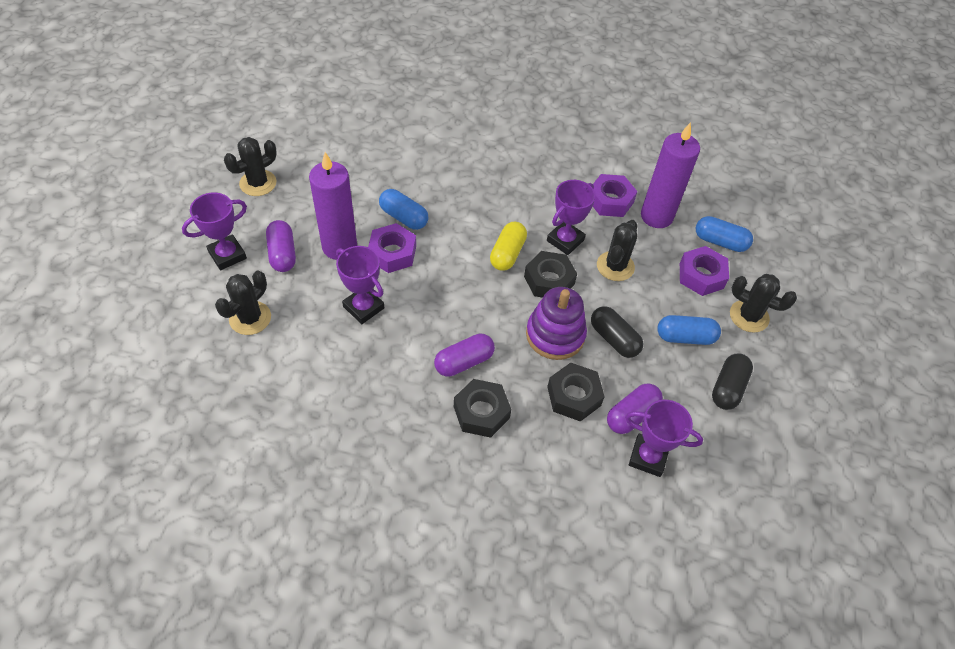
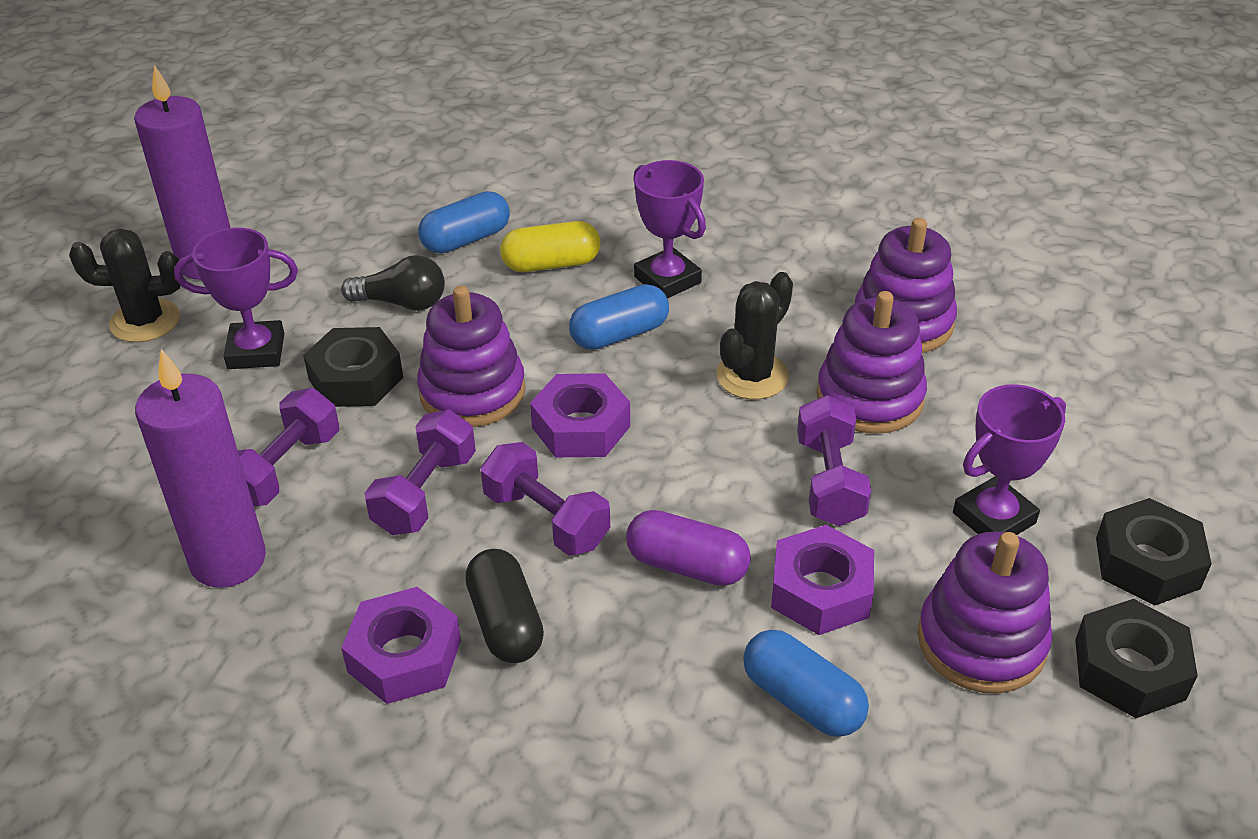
black cactus: 4 -> 2
black capsule: 2 -> 1
black light bulb: 0 -> 1
purple capsule: 3 -> 1
purple dumbbell: 0 -> 4
purple stacking toy: 1 -> 4
purple trophy: 4 -> 3

